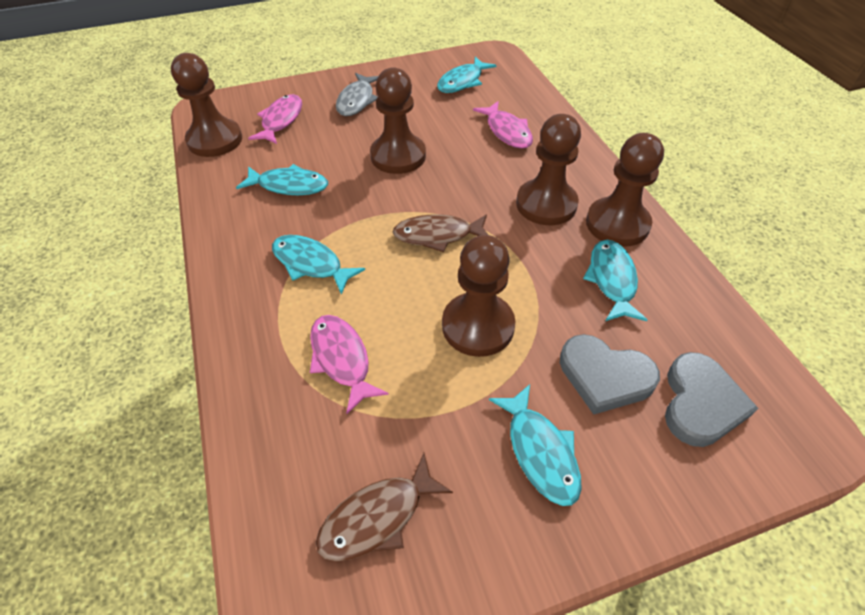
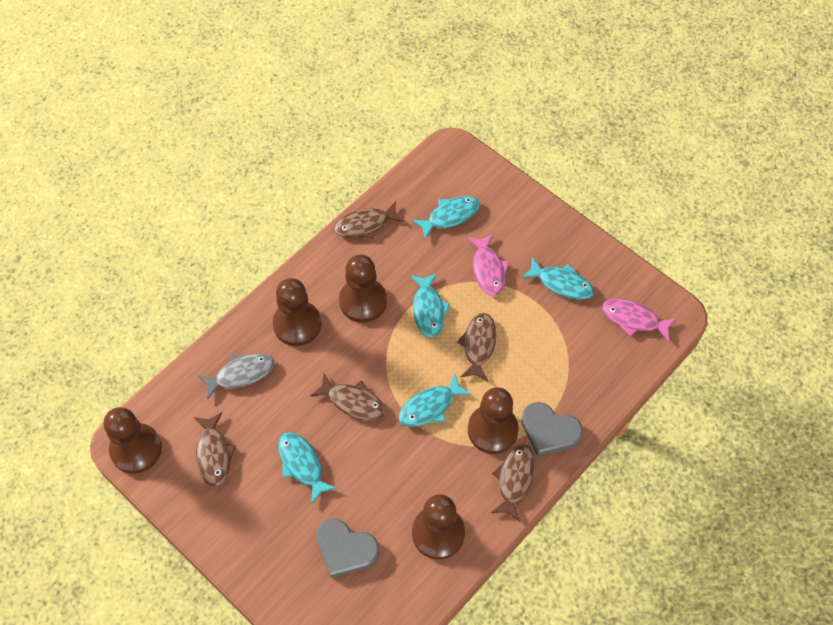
brown fish: 2 -> 5
pink fish: 3 -> 2

